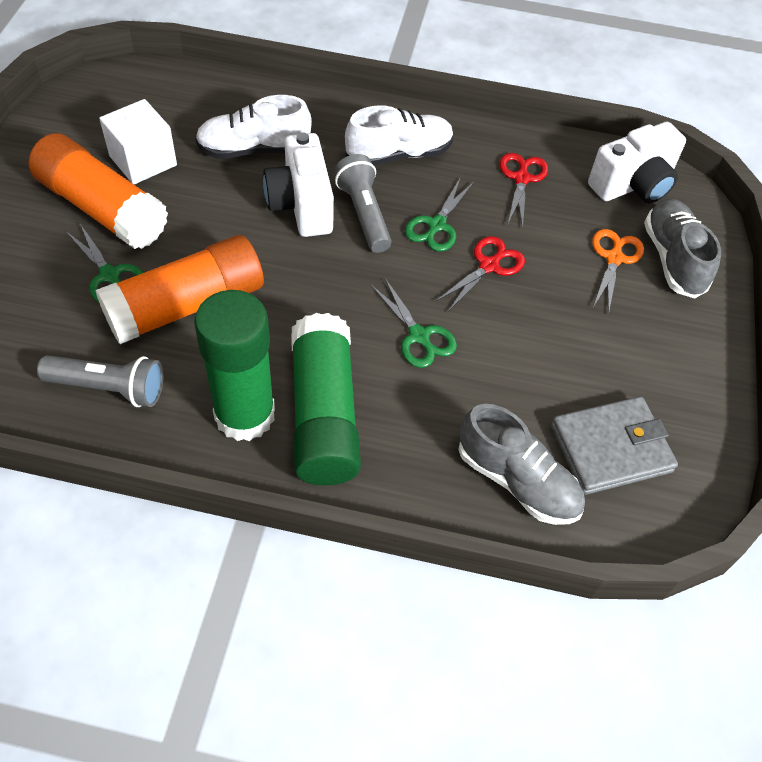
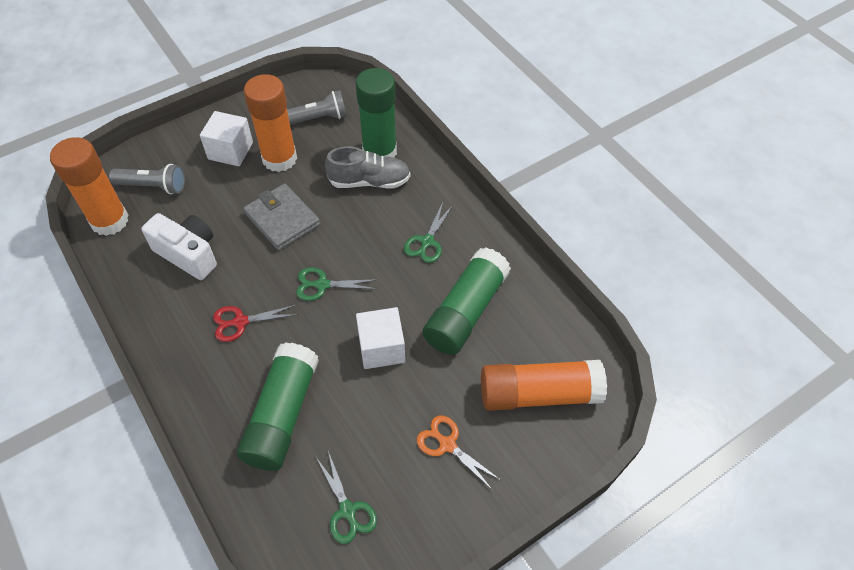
green glue stick: 2 -> 3
grey shoe: 2 -> 1
orange glue stick: 2 -> 3
red scissors: 2 -> 1
white camera: 2 -> 1
white cube: 1 -> 2
white shoe: 2 -> 0

